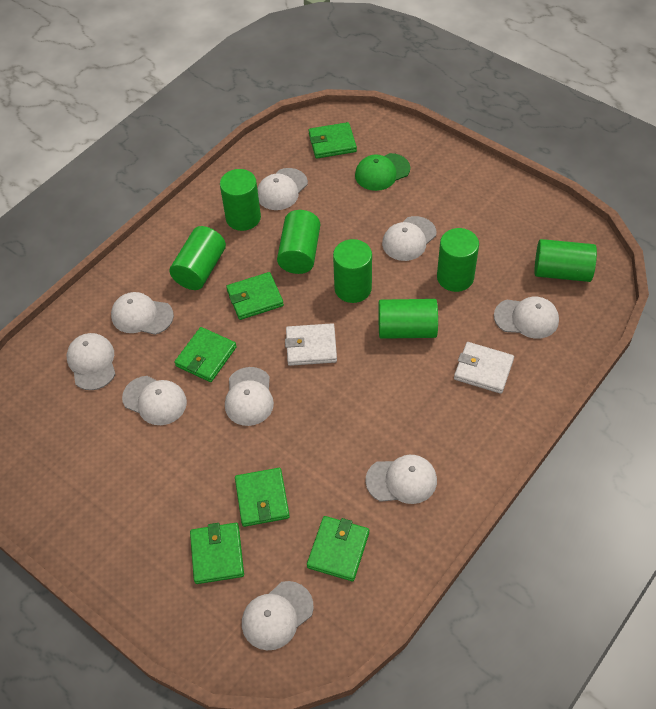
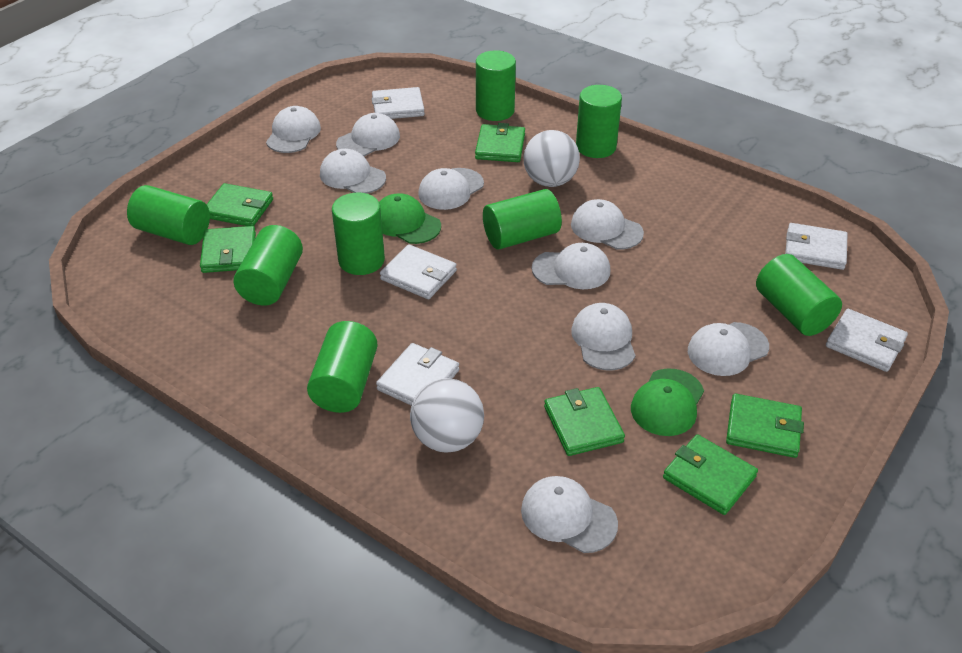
green cap: 1 -> 2
green cylinder: 7 -> 8
white ball: 0 -> 2
white wallet: 2 -> 5

